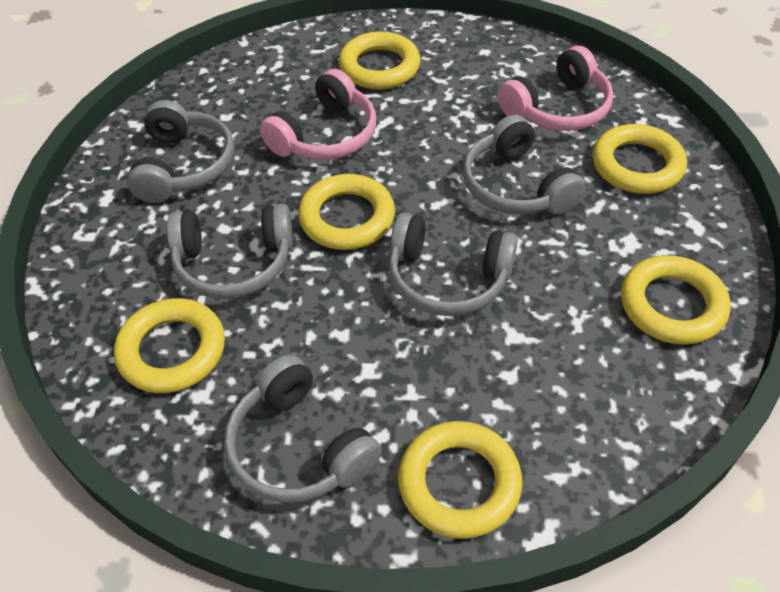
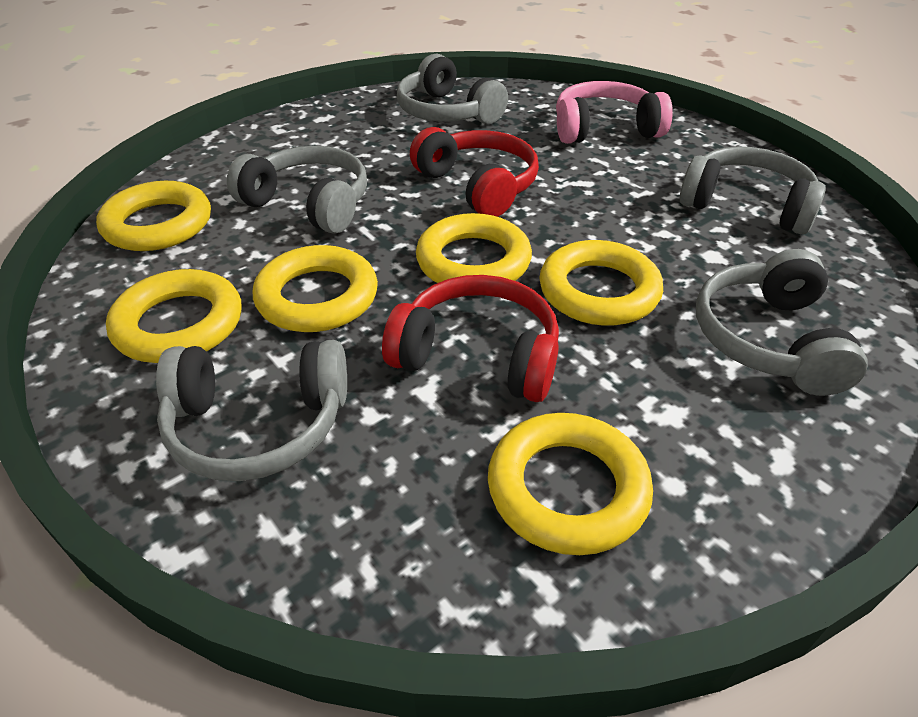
pink headphones: 2 -> 1
red headphones: 0 -> 2

